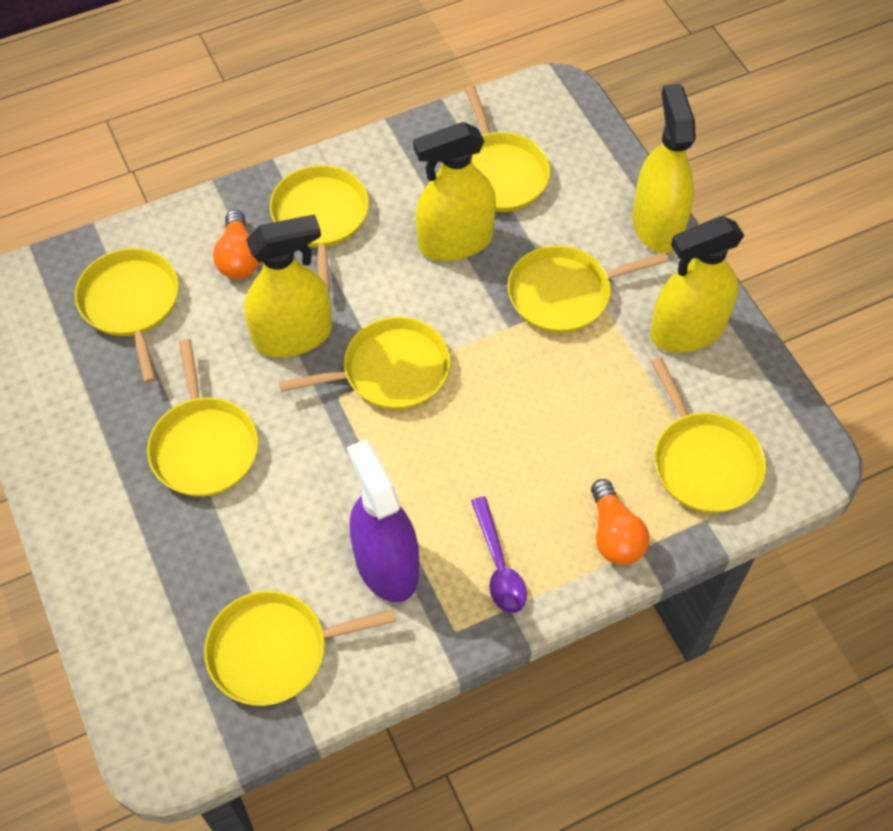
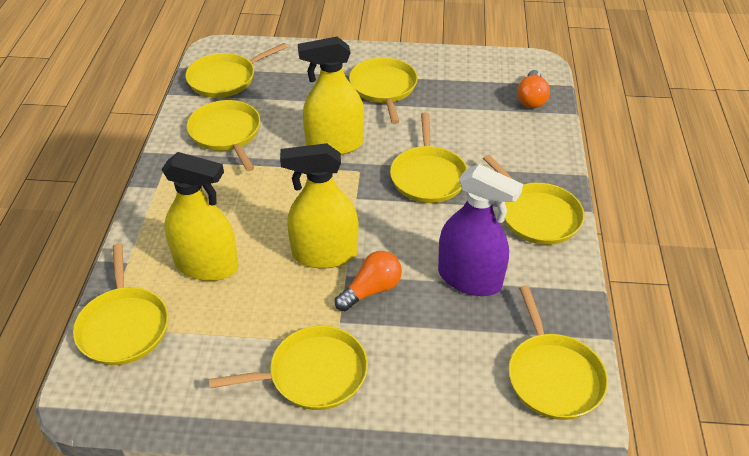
purple spoon: 1 -> 0
yellow spray bottle: 4 -> 3

